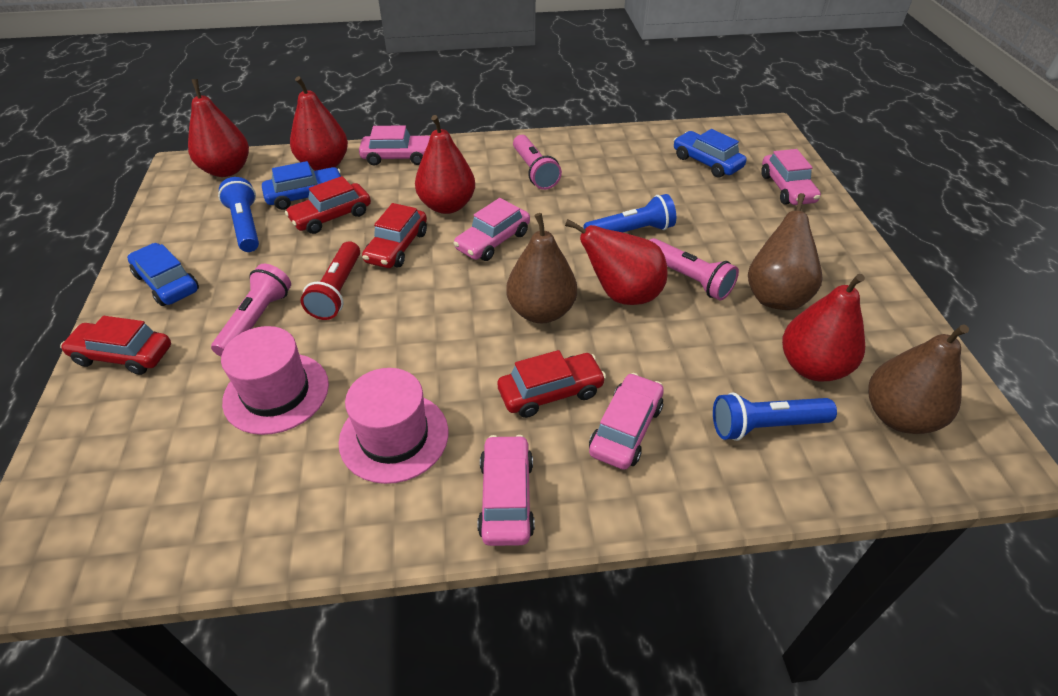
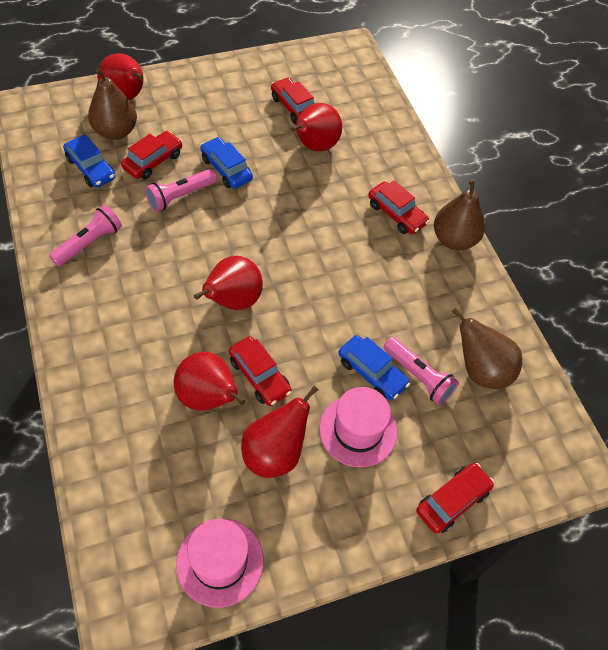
blue flashlight: 3 -> 0
pink car: 5 -> 0
red car: 4 -> 5
red flashlight: 1 -> 0

